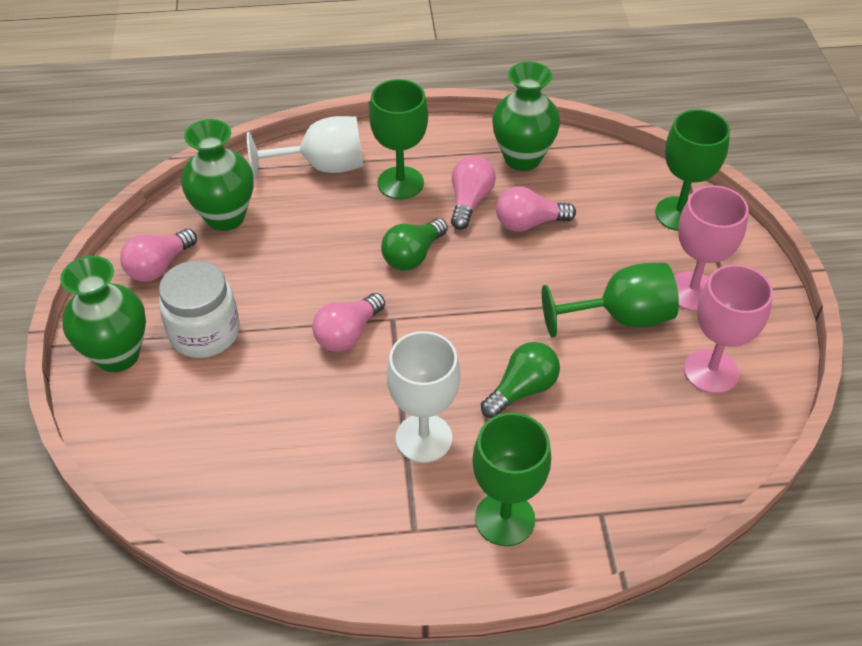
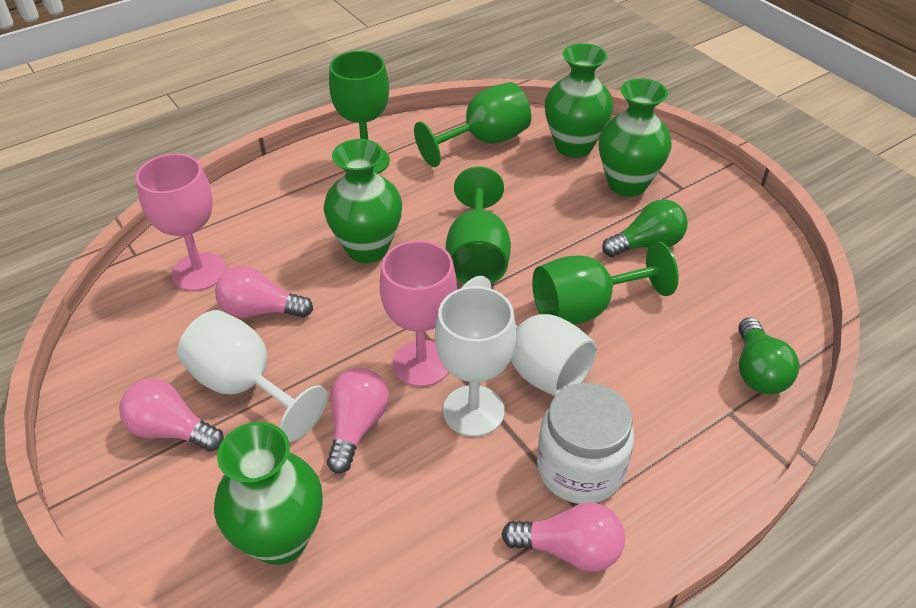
green vase: 3 -> 4
white goblet: 2 -> 3

